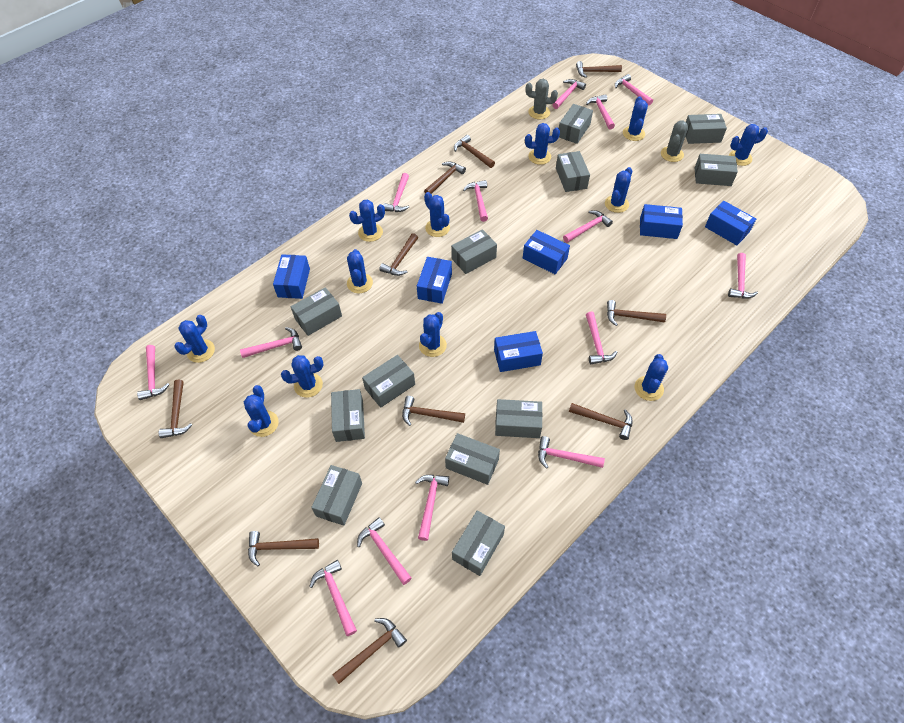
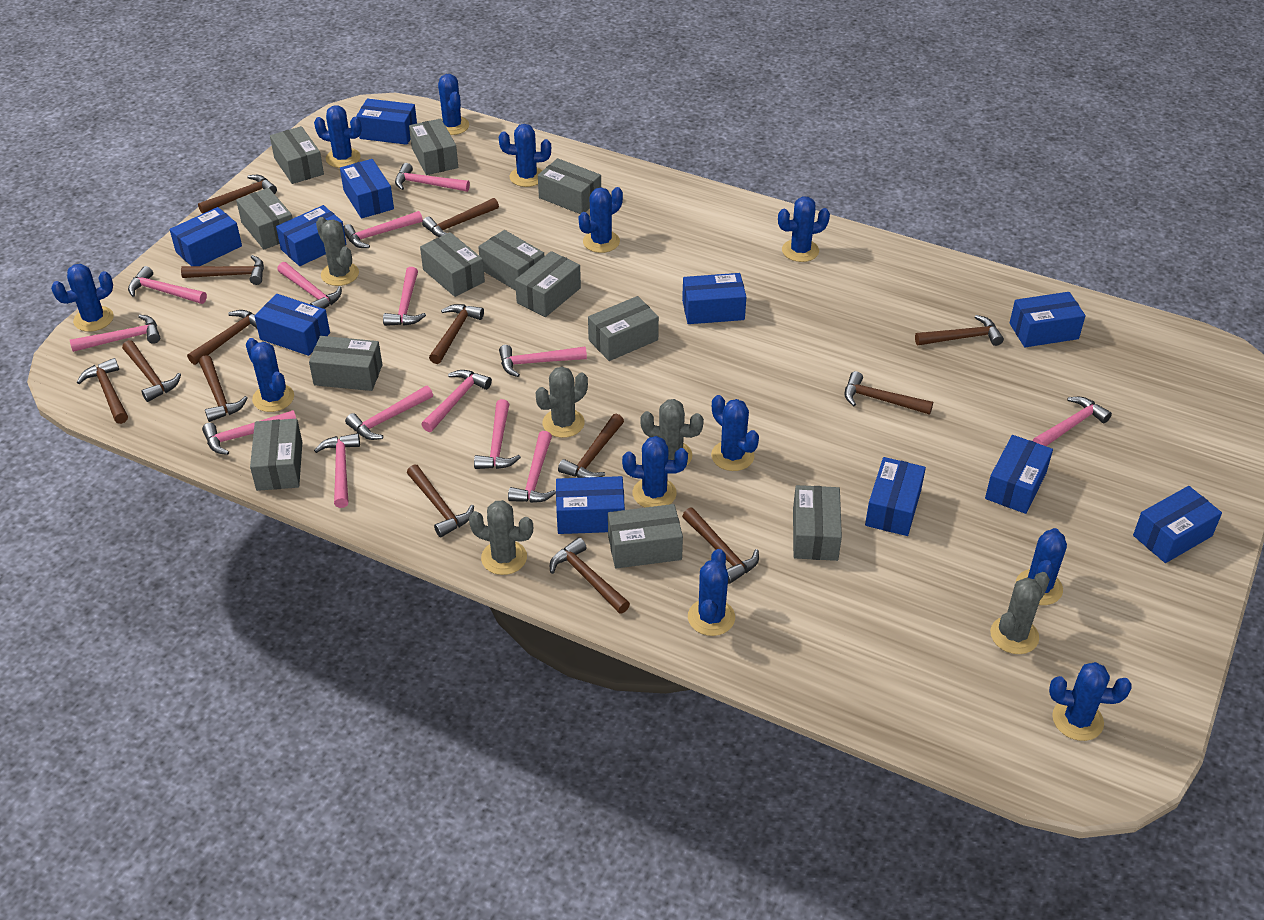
blue box: 6 -> 11
brown hammer: 10 -> 14
grey cactus: 2 -> 5

